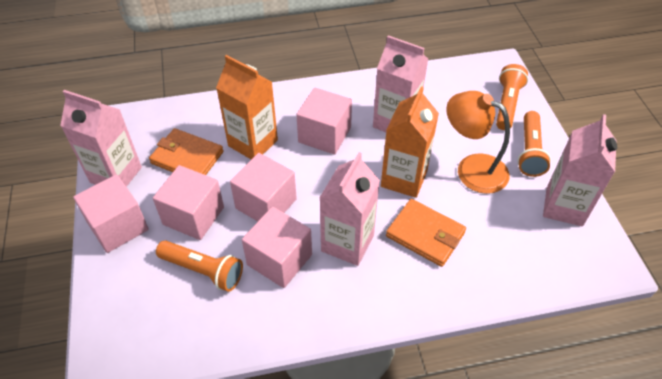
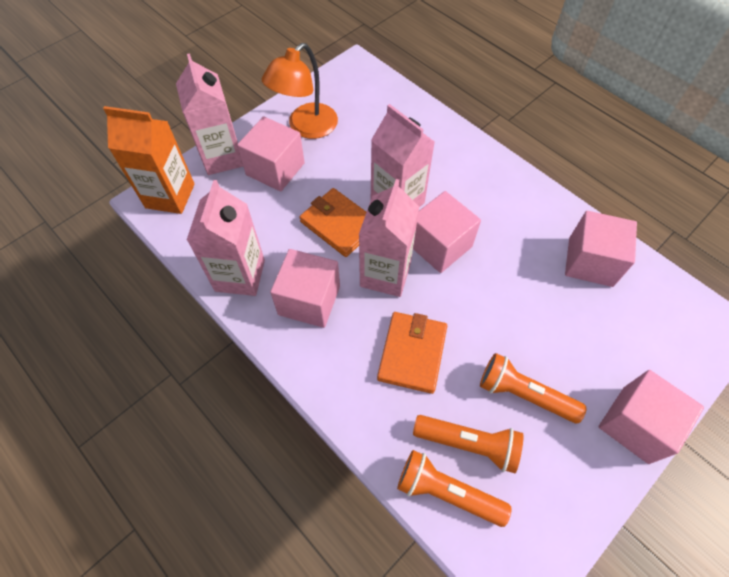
orange carton: 2 -> 1

